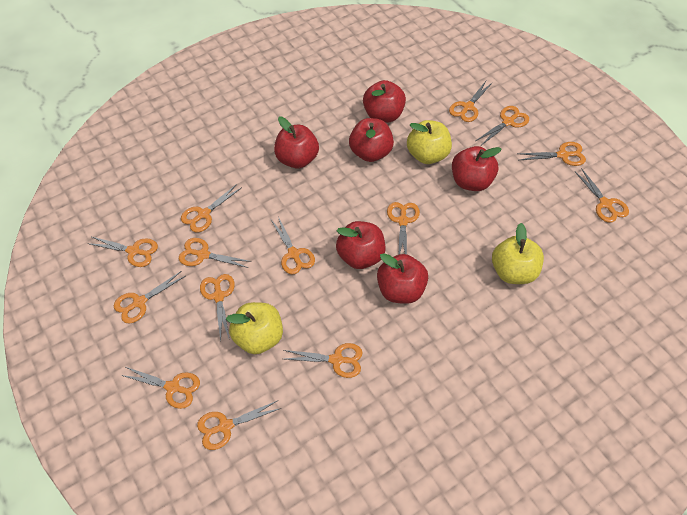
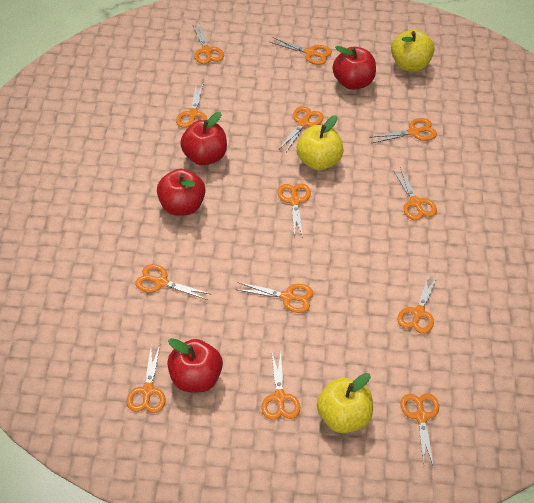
orange scissors: 14 -> 13
red apple: 6 -> 4

